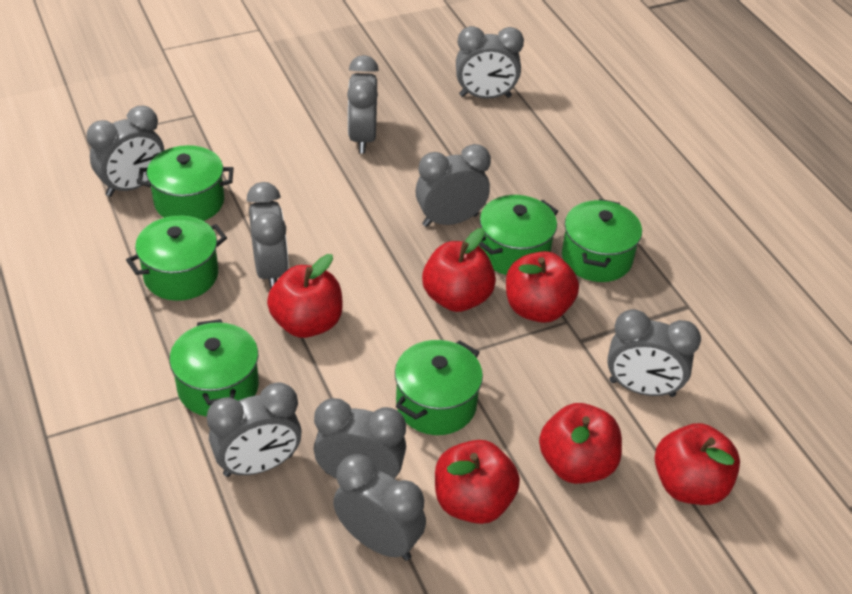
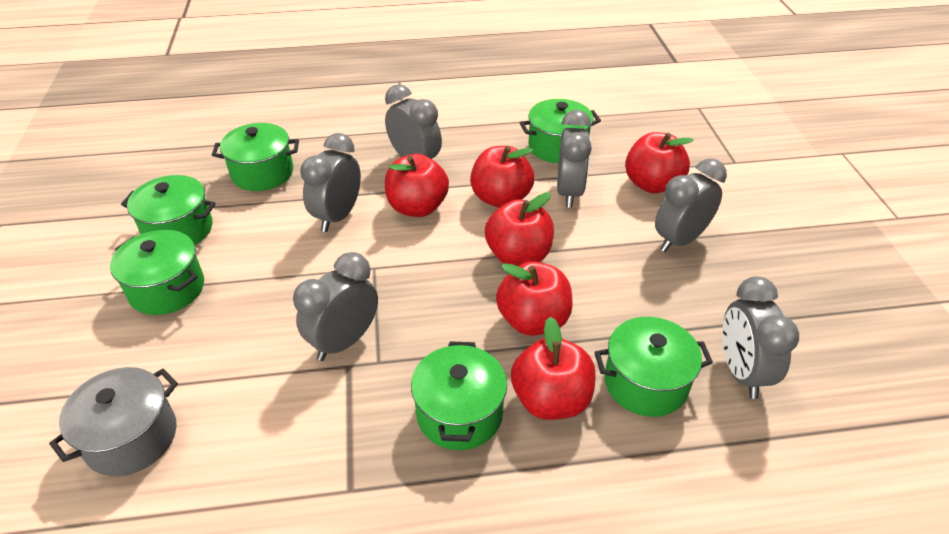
grey clock: 9 -> 6
grey pot: 0 -> 1

